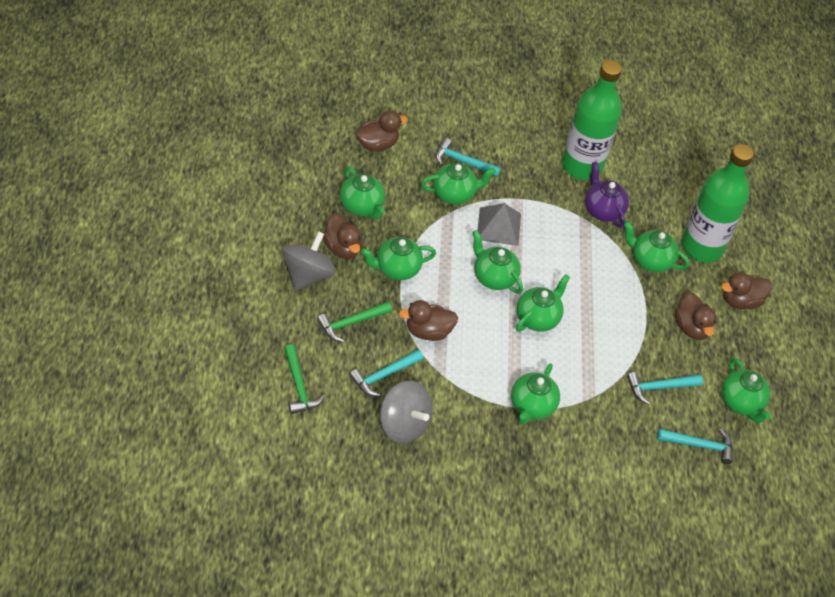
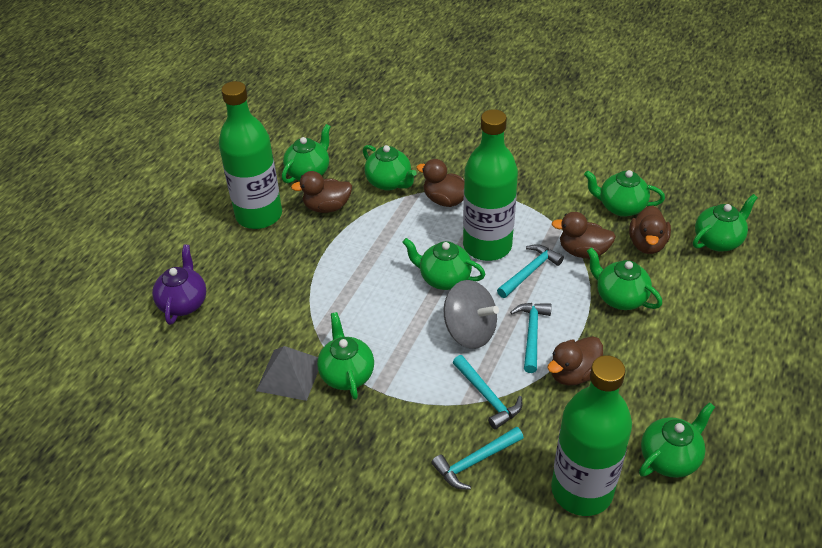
green bottle: 2 -> 3
green hammer: 2 -> 0
grey spinning top: 2 -> 1

